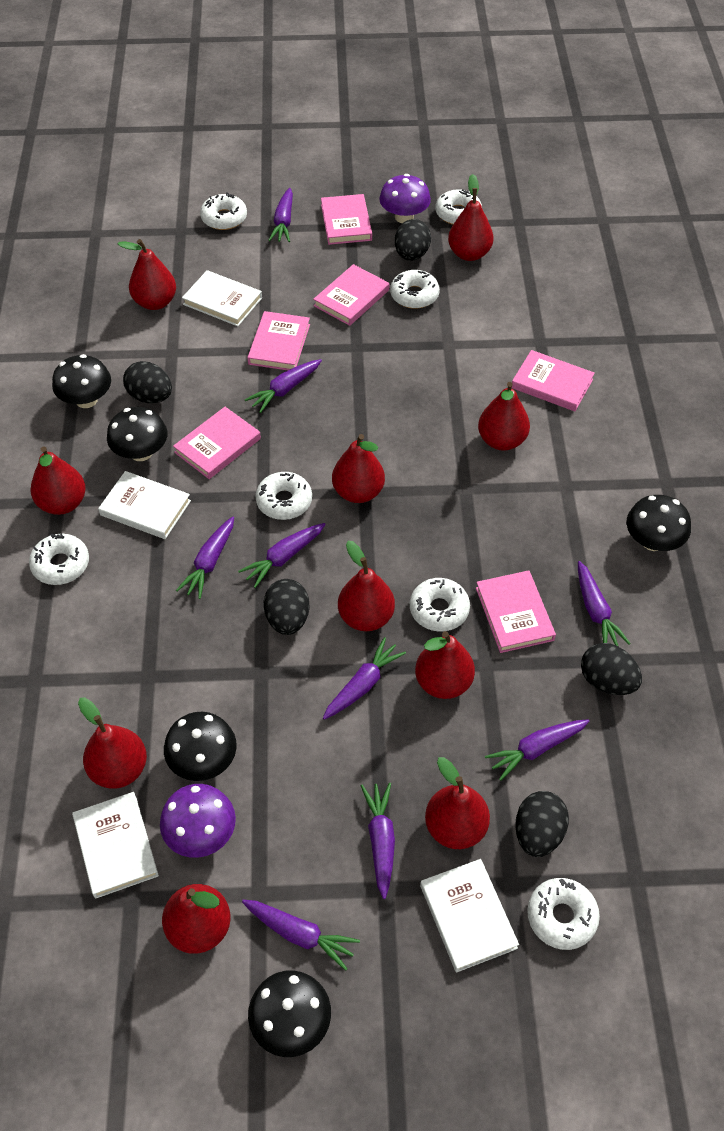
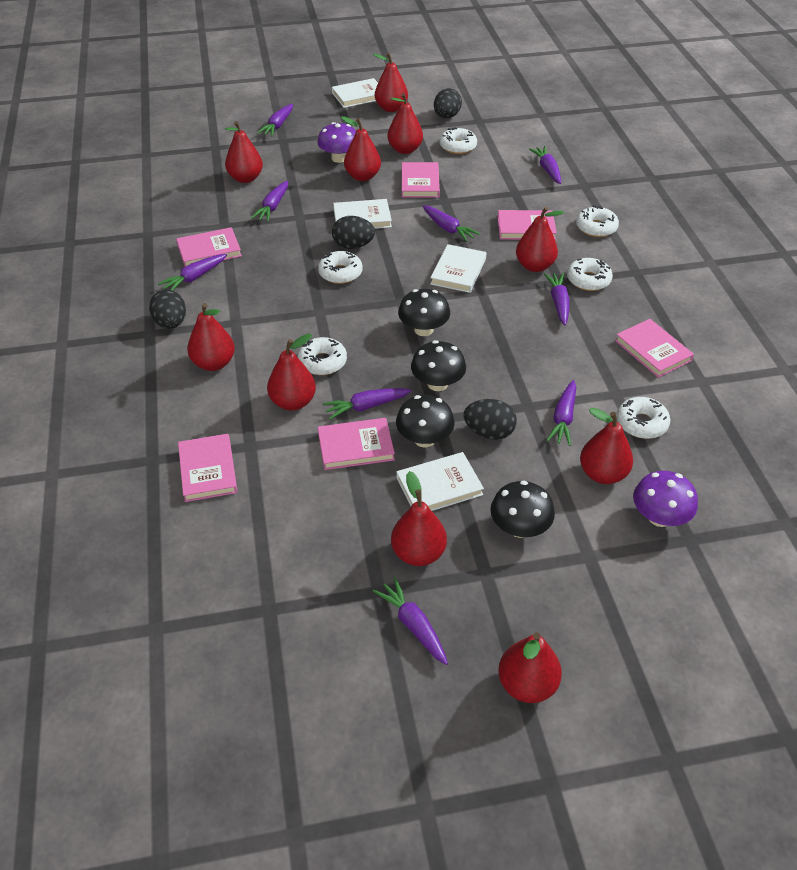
black egg: 5 -> 4
black mushroom: 5 -> 4
white donut: 7 -> 6

